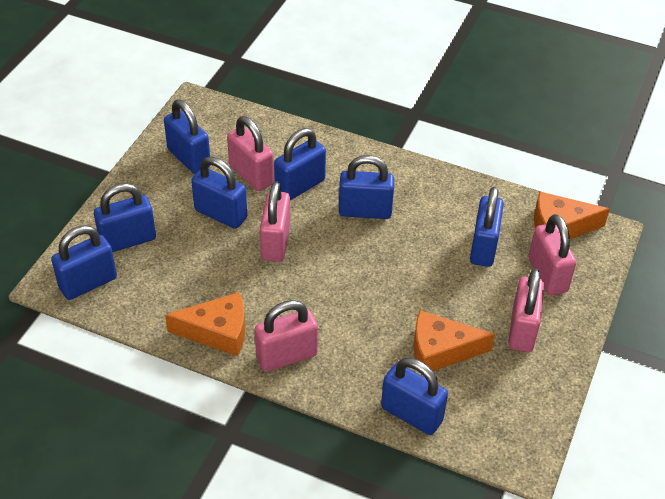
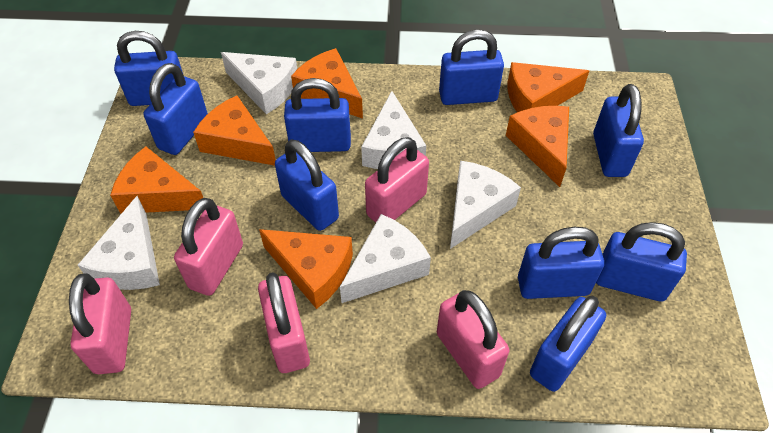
blue padlock: 8 -> 9
orange cheese: 3 -> 6
white cheese: 0 -> 5

